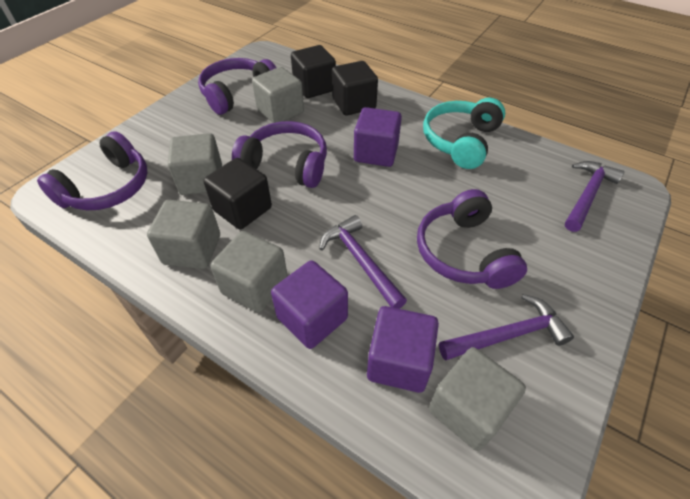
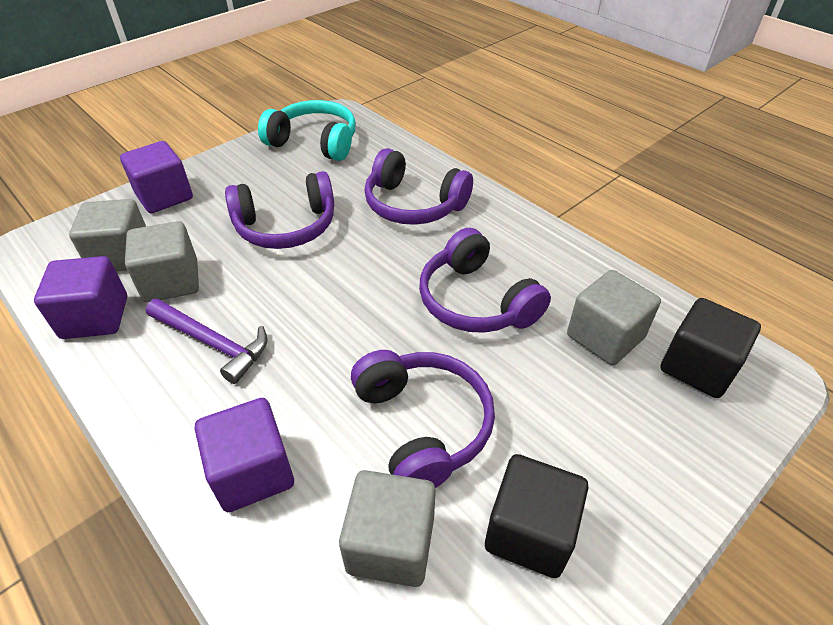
black cube: 3 -> 2
grey cube: 5 -> 4
purple hammer: 3 -> 1

